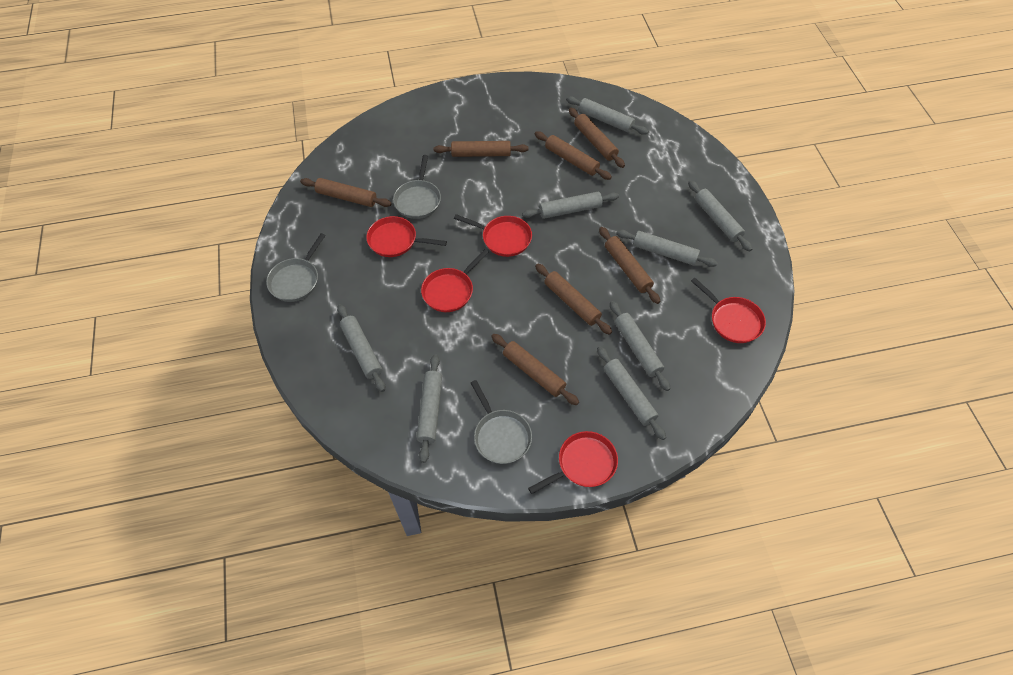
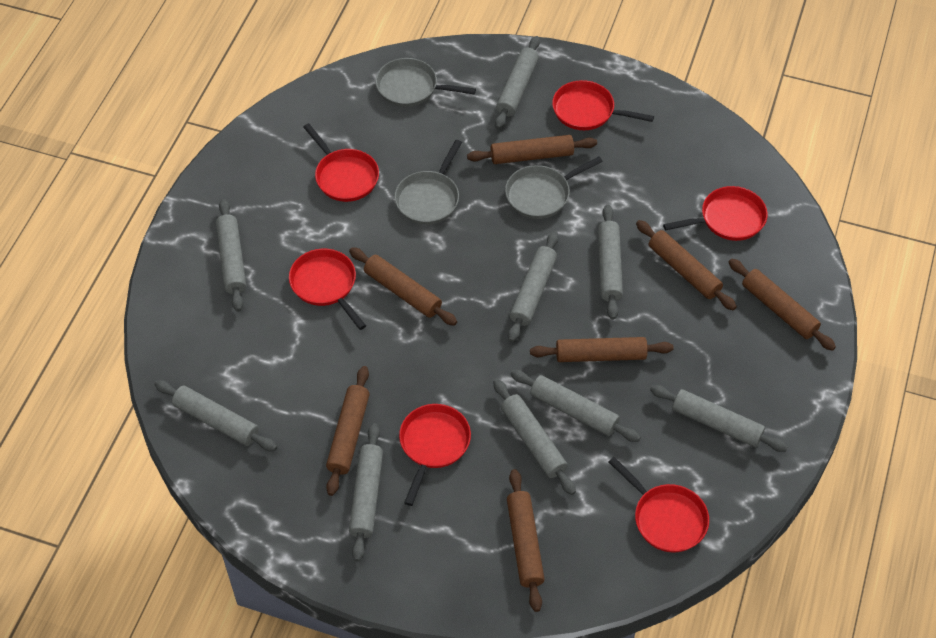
grey rolling pin: 8 -> 9
red pan: 5 -> 6

